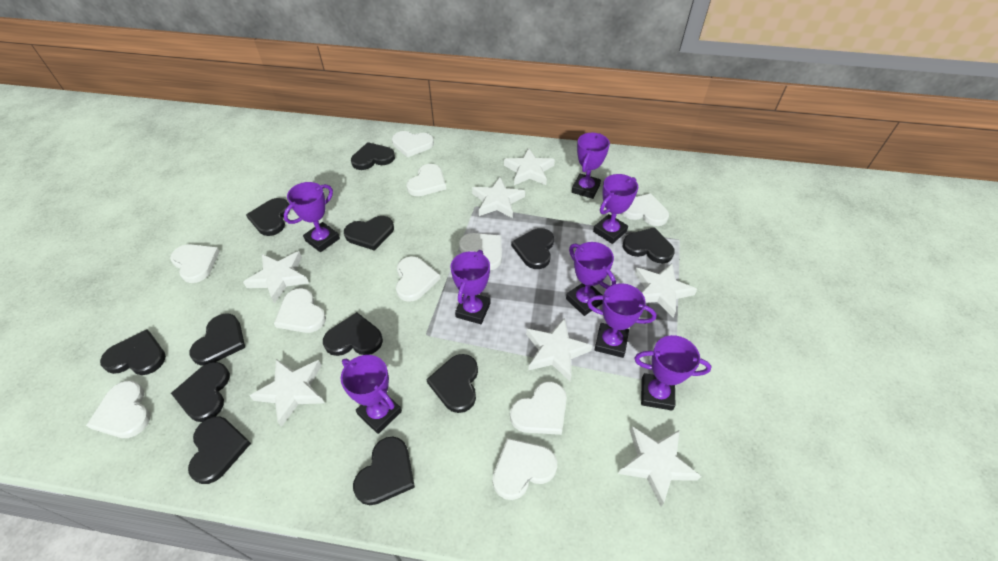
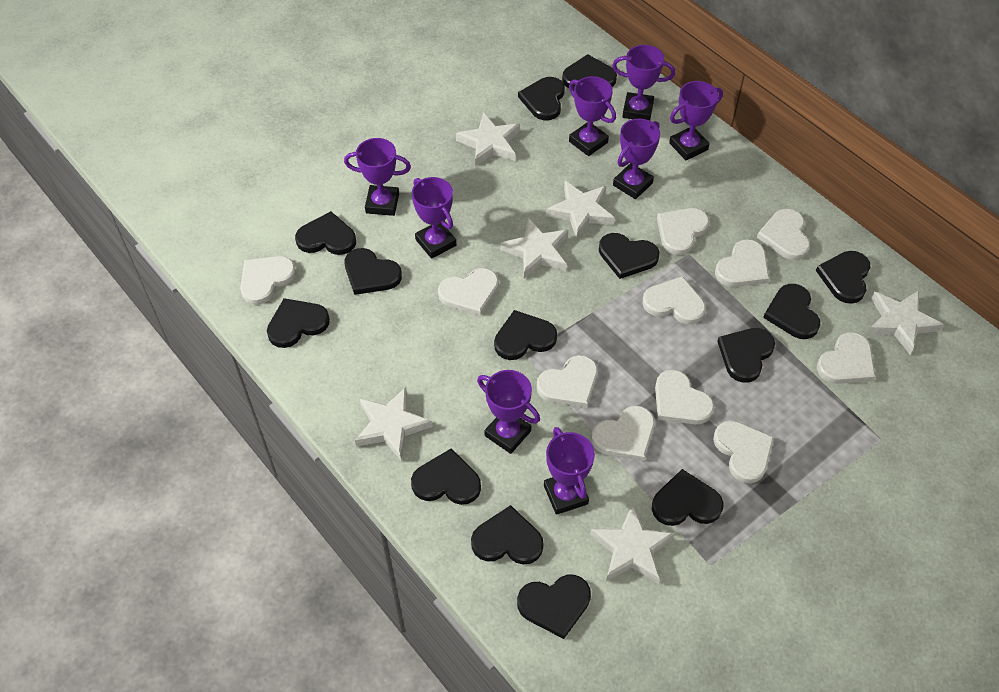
black heart: 12 -> 14
white heart: 10 -> 11
white star: 7 -> 6

